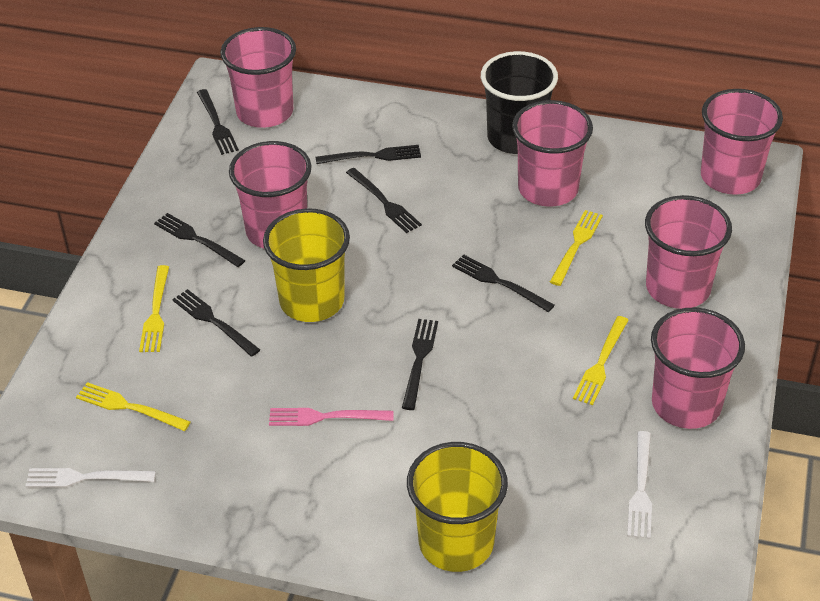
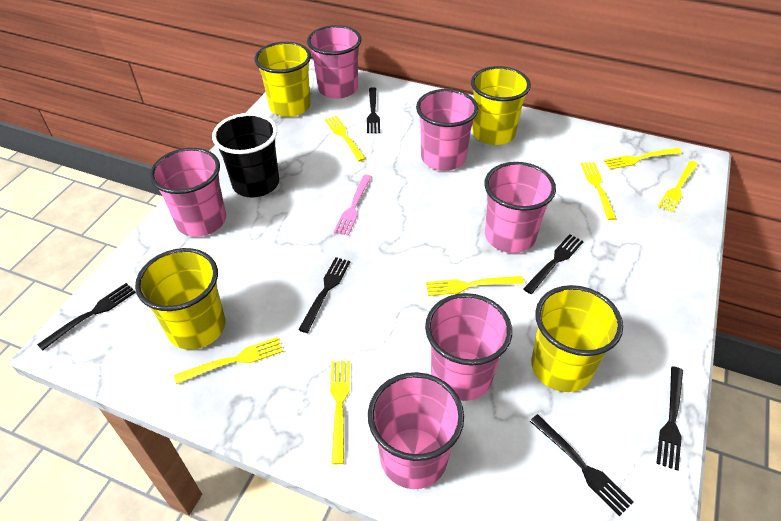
black fork: 7 -> 6
white fork: 2 -> 0
yellow cup: 2 -> 4
yellow fork: 4 -> 7

